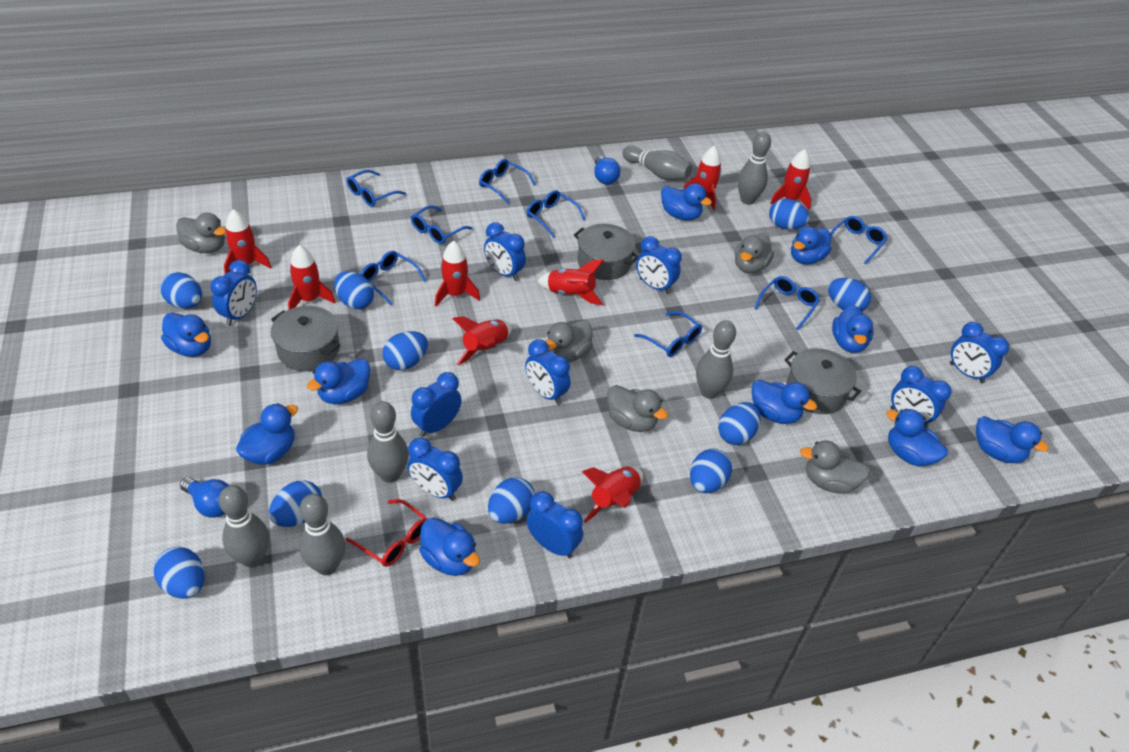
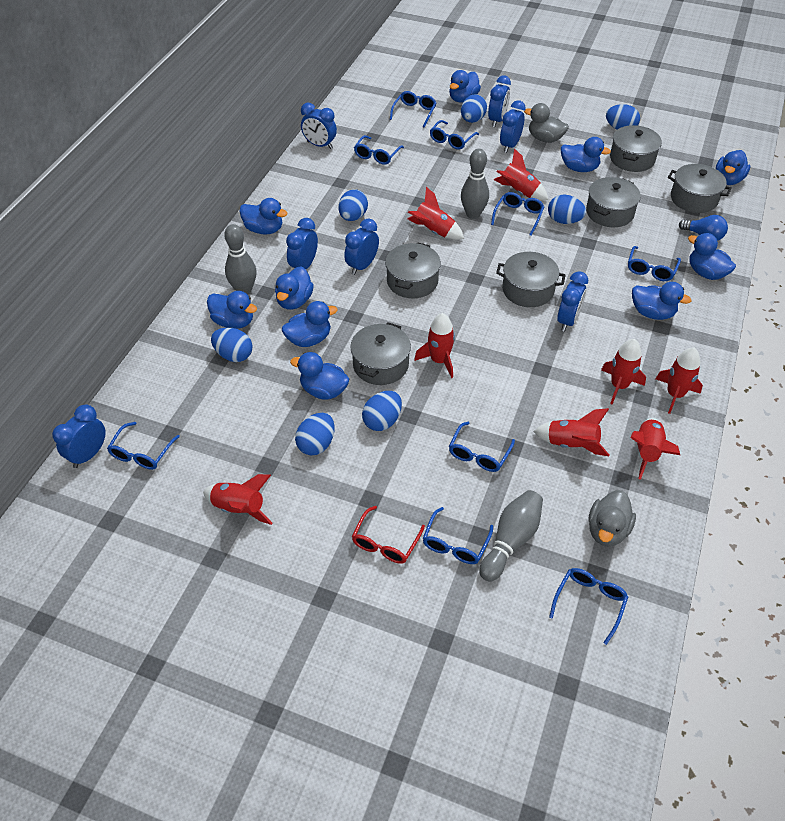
blue clock: 9 -> 7
blue egg: 10 -> 7
blue glasses: 8 -> 9
blue light bulb: 2 -> 1
grey bowling pin: 6 -> 3
grey duck: 5 -> 2
grey pot: 3 -> 6

